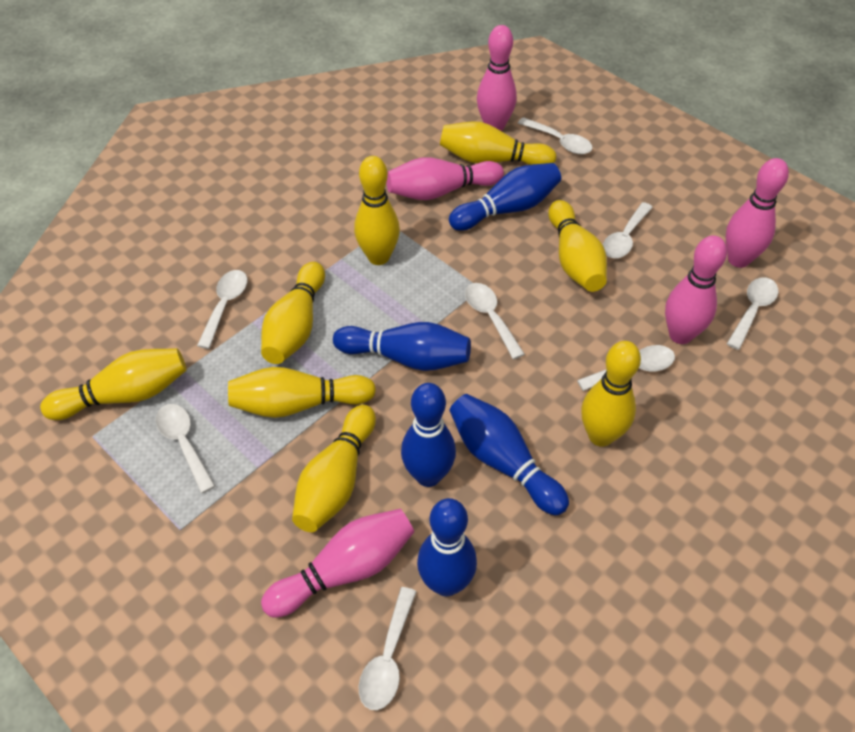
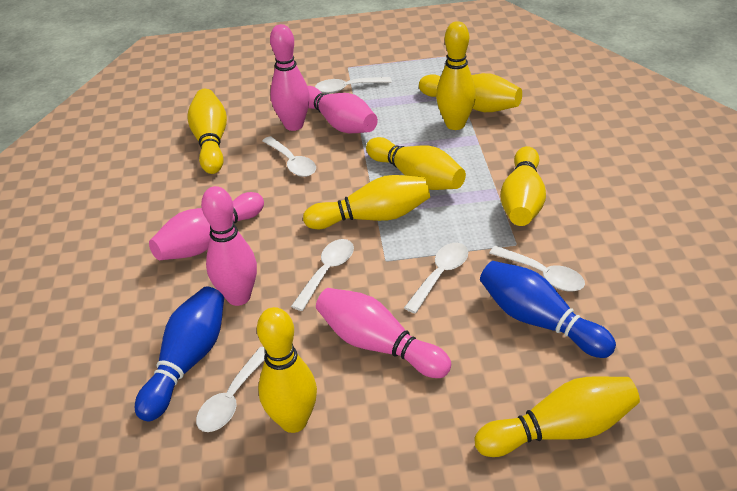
blue bowling pin: 5 -> 2
white spoon: 8 -> 6

